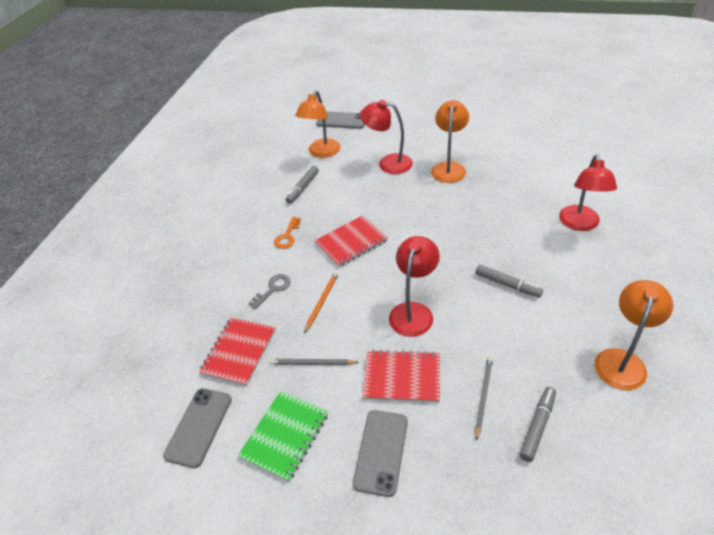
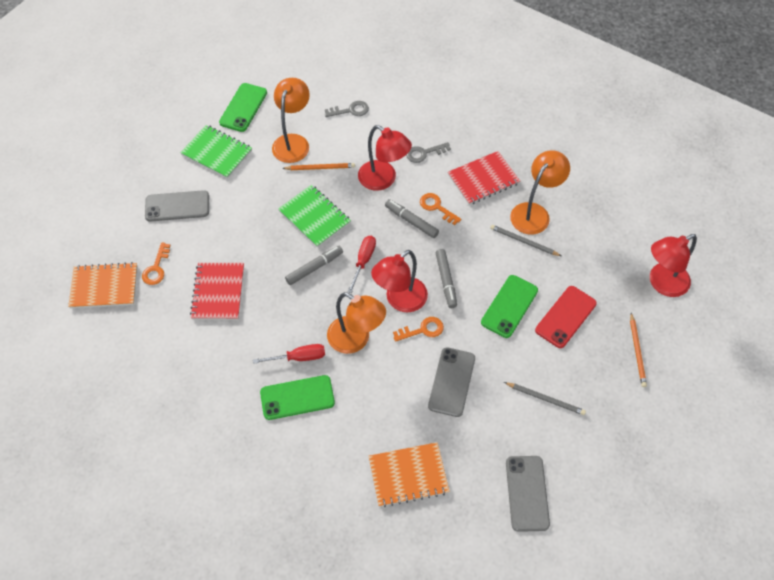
green notebook: 1 -> 2
green phone: 0 -> 3
grey key: 1 -> 2
orange key: 1 -> 3
orange notebook: 0 -> 2
orange pencil: 1 -> 2
red notebook: 3 -> 2
red phone: 0 -> 1
red screwdriver: 0 -> 2

